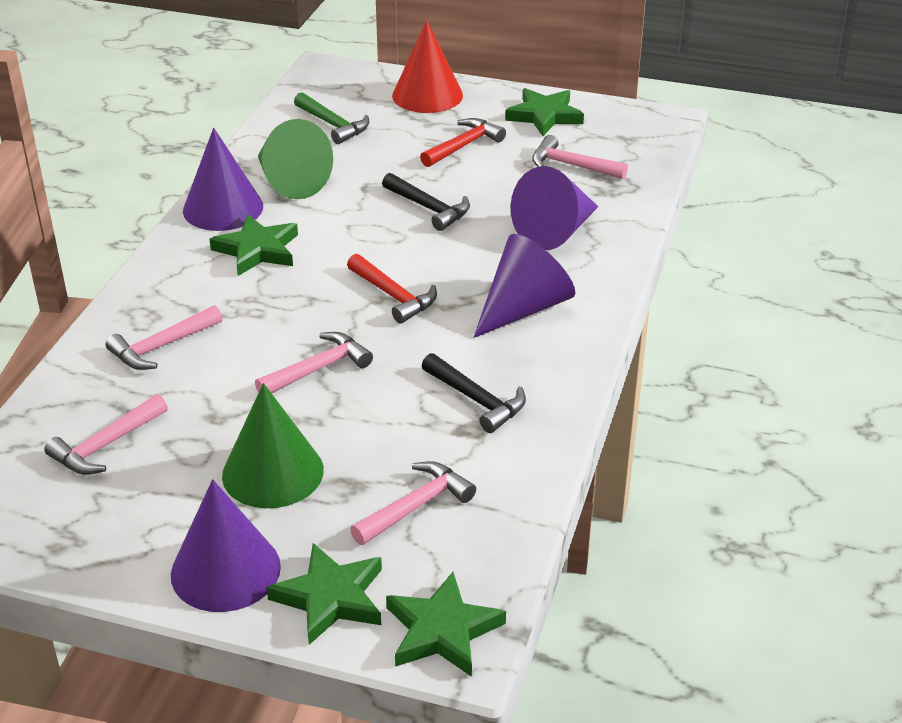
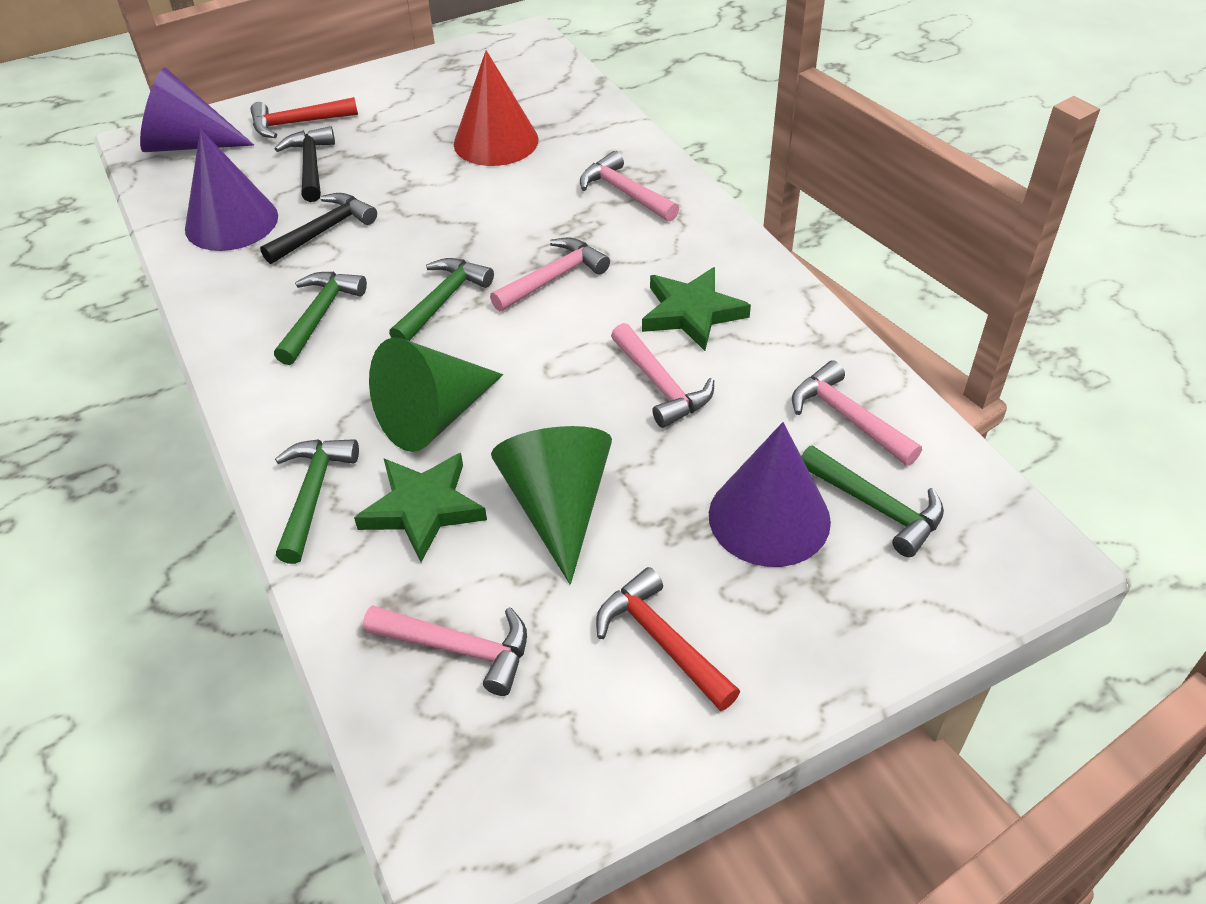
green hammer: 1 -> 4
green star: 4 -> 2
purple cone: 4 -> 3

